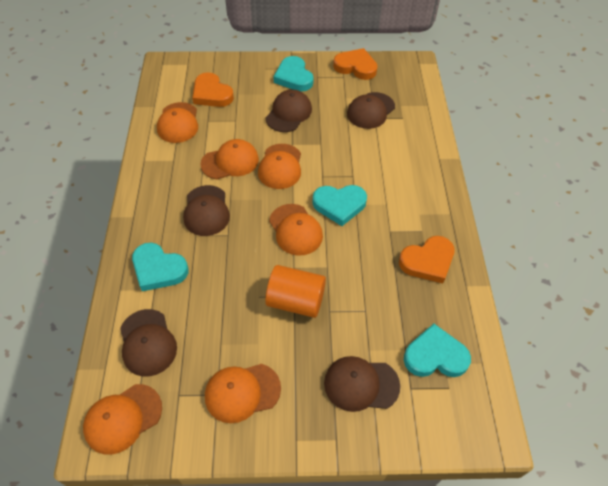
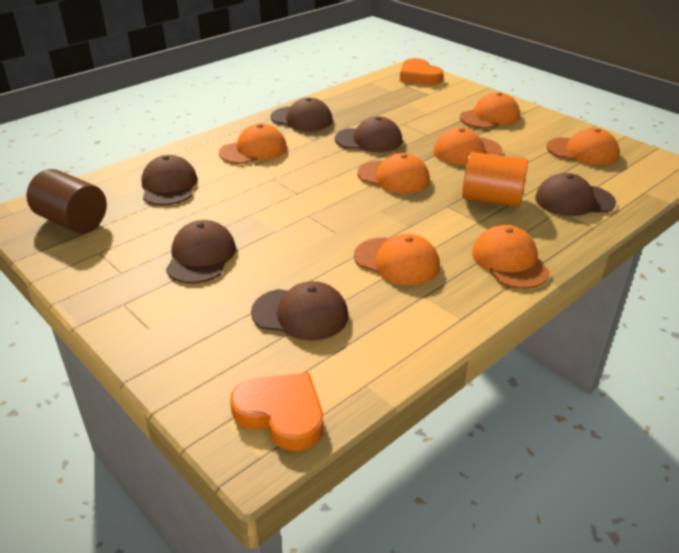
brown cap: 5 -> 6
brown cylinder: 0 -> 1
orange cap: 6 -> 7
orange heart: 3 -> 2
turquoise heart: 4 -> 0

